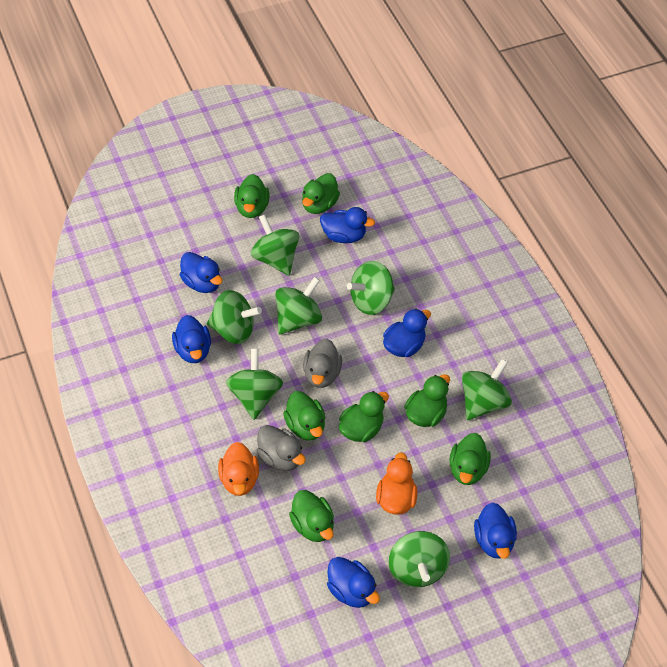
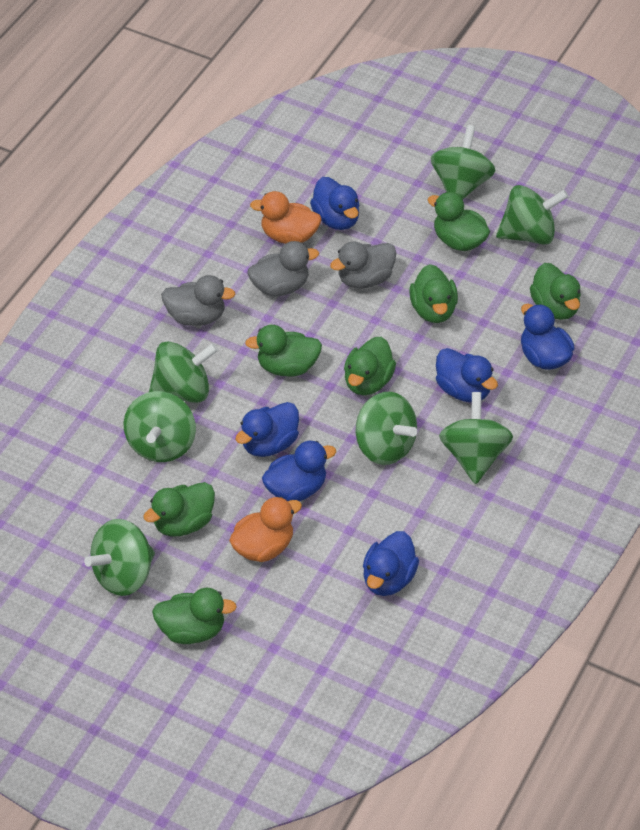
grey duck: 2 -> 3

